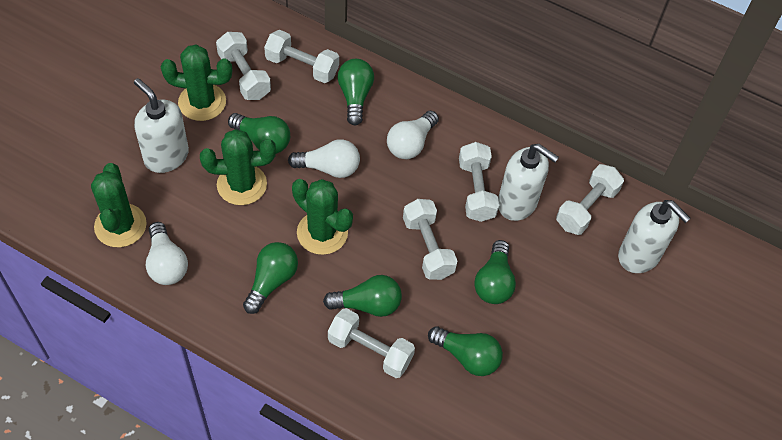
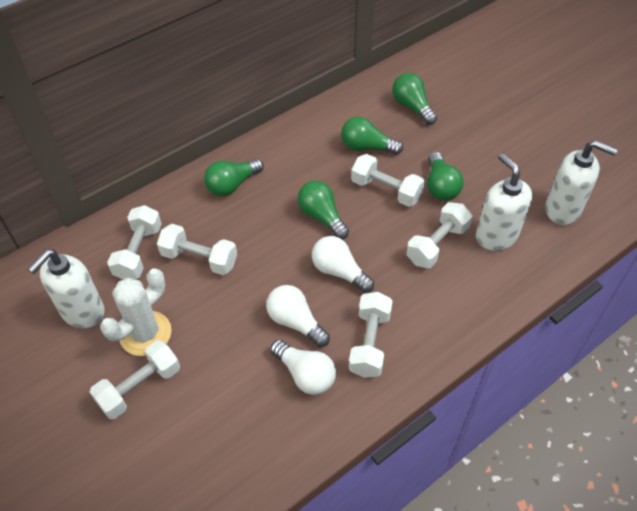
green cactus: 4 -> 0
green light bulb: 6 -> 5
white cactus: 0 -> 1

